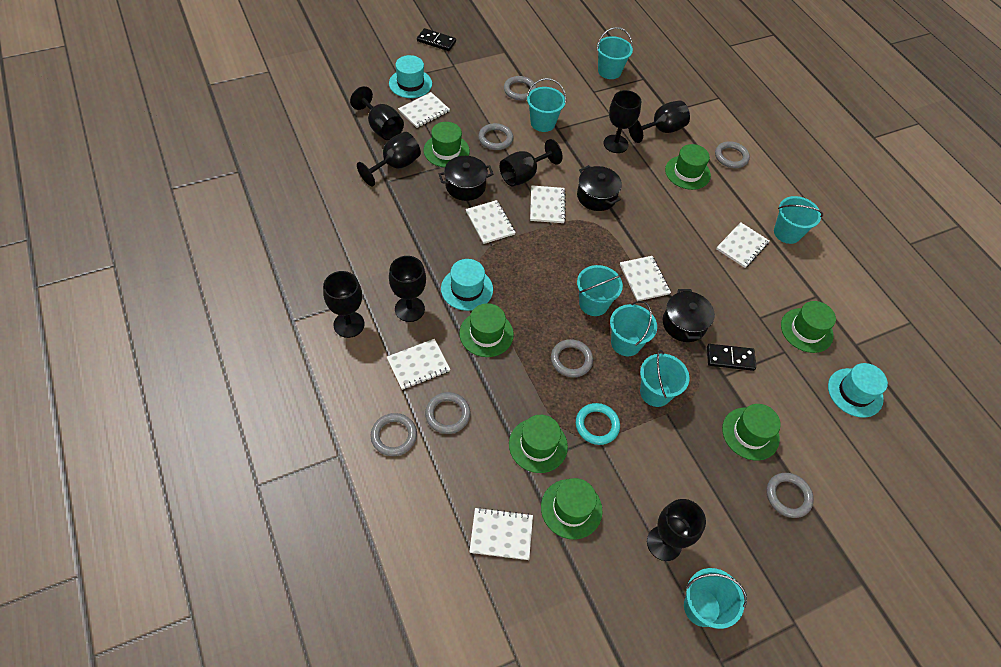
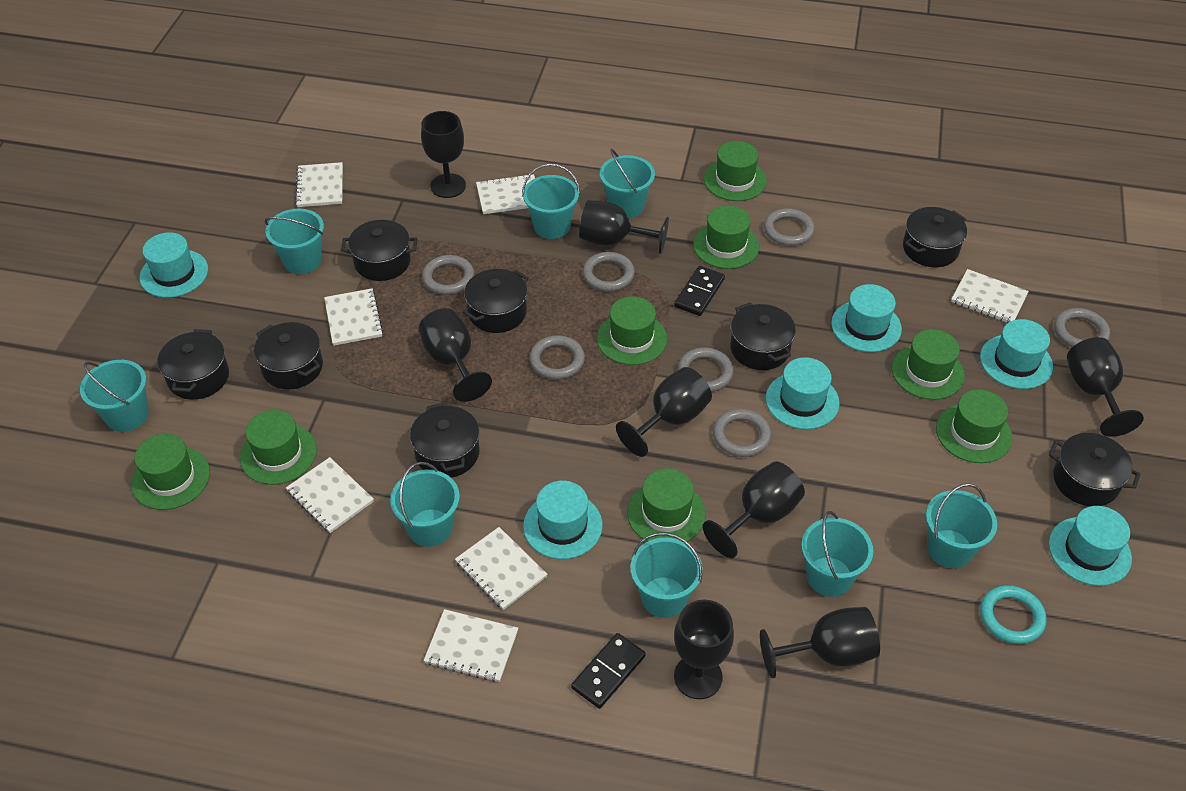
black pot: 3 -> 8
green hat: 7 -> 8
turquoise bucket: 7 -> 8
turquoise hat: 3 -> 6

